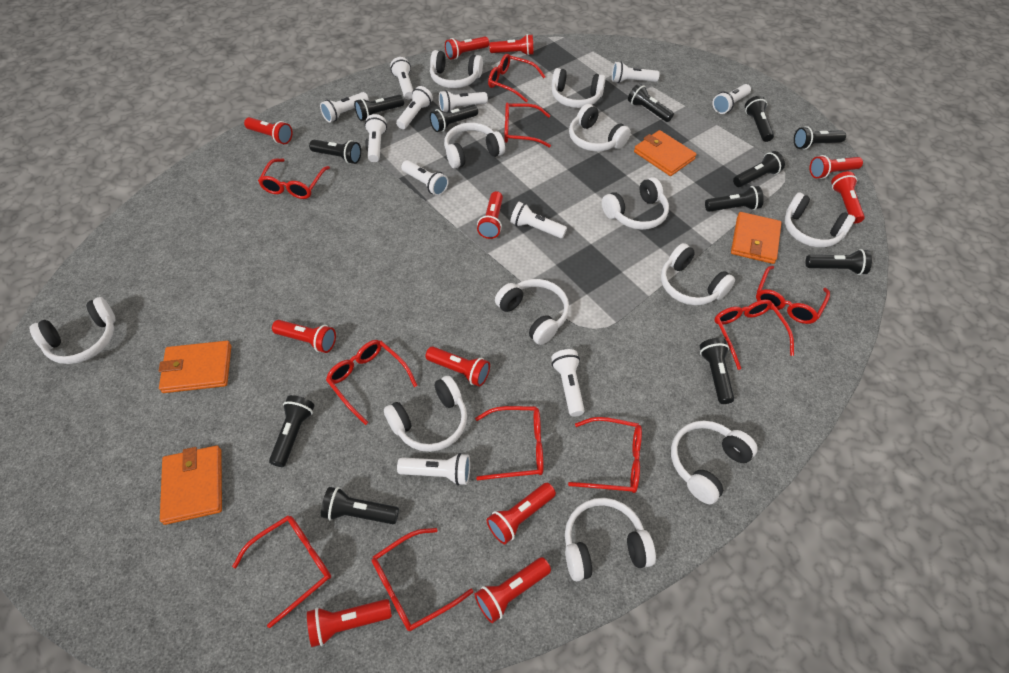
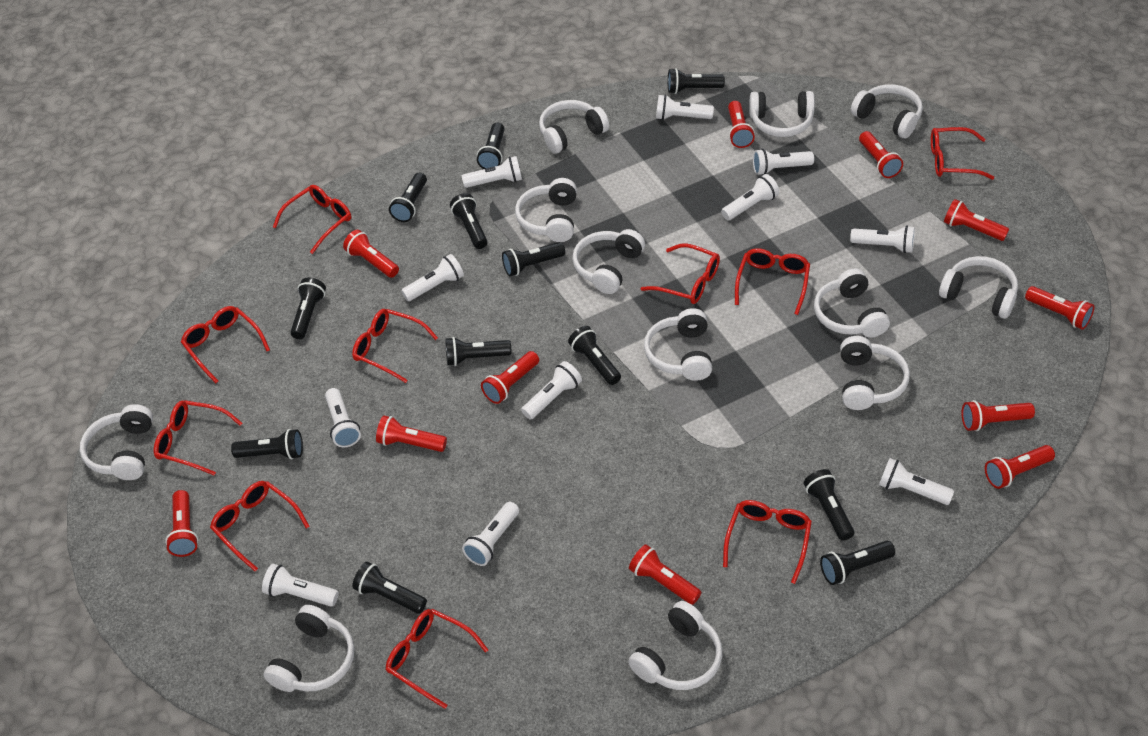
orange wallet: 4 -> 0

